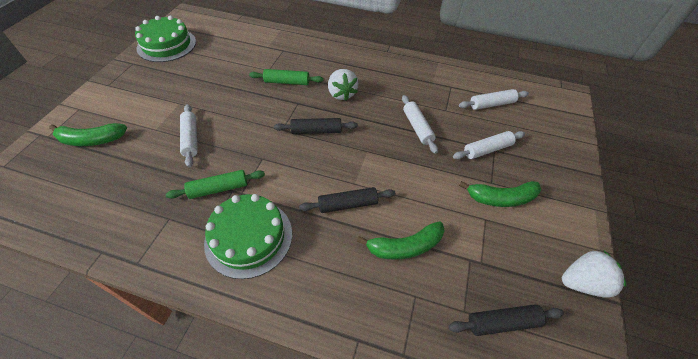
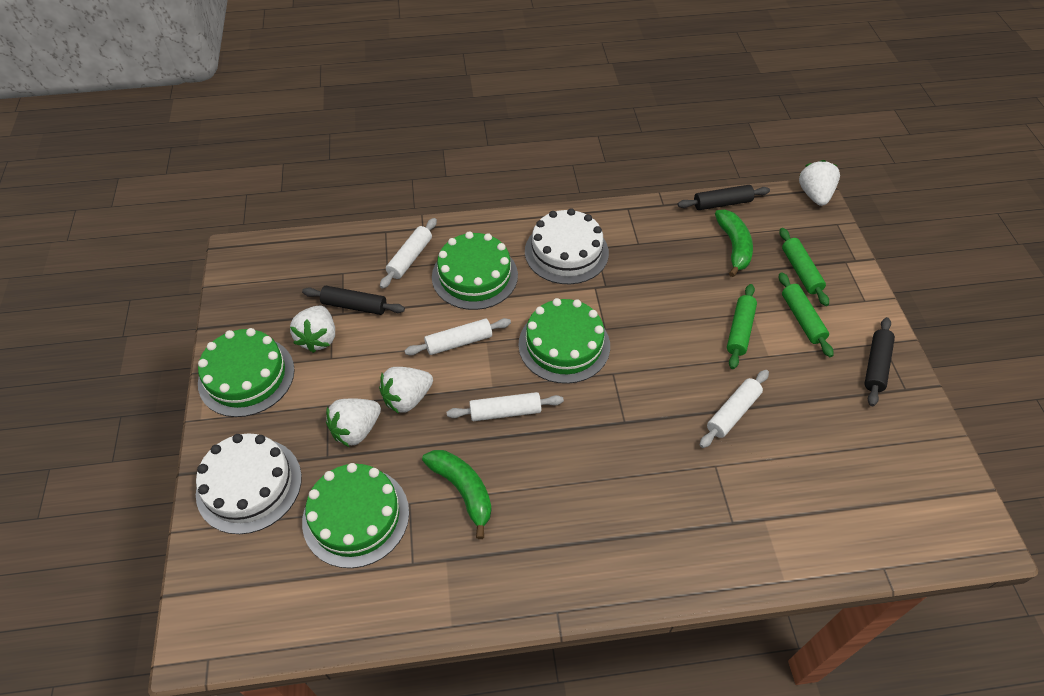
green banana: 3 -> 2
green cake: 2 -> 4
green rolling pin: 2 -> 3
white cake: 0 -> 2
white strawberry: 2 -> 4

